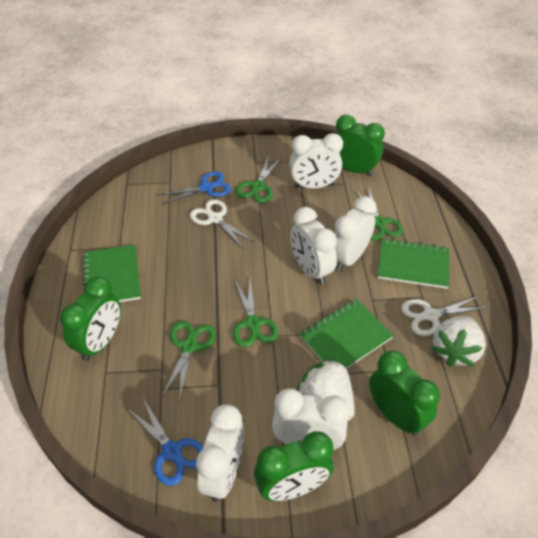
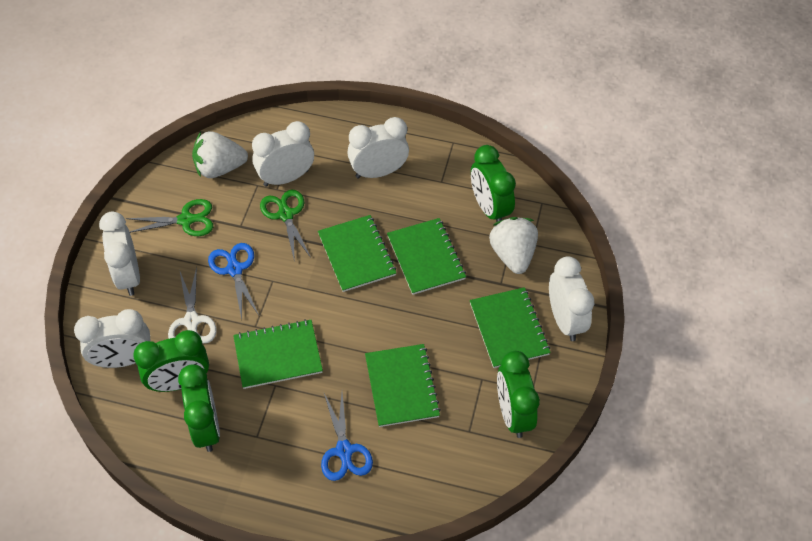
green notebook: 3 -> 5
green scissors: 4 -> 2
white scissors: 2 -> 1

